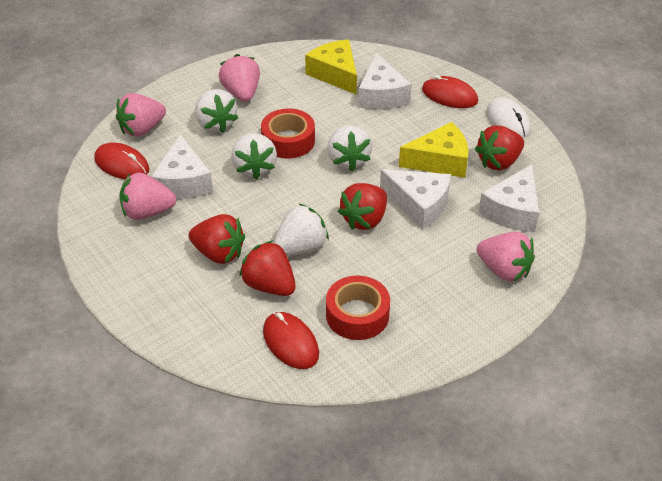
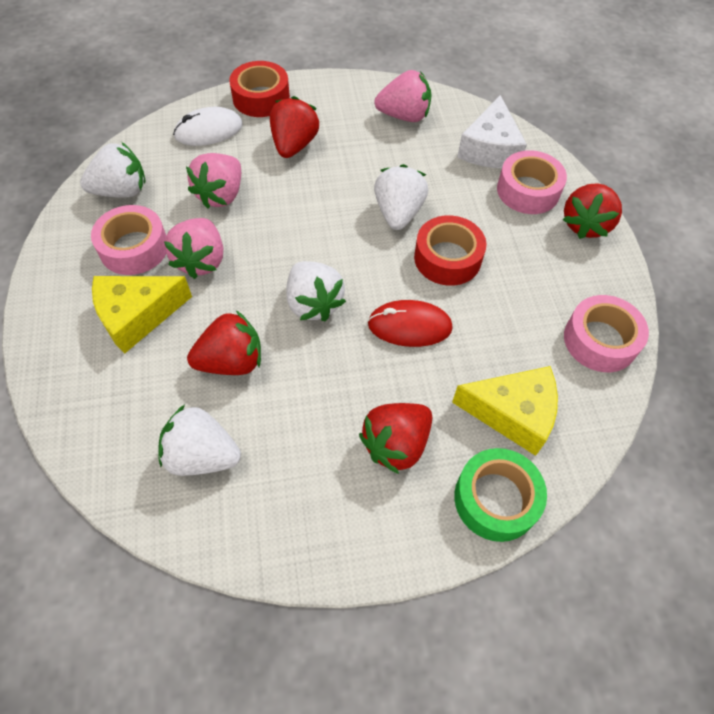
green tape: 0 -> 1
pink strawberry: 4 -> 3
pink tape: 0 -> 3
red mouse: 3 -> 1
white cheese: 4 -> 1

